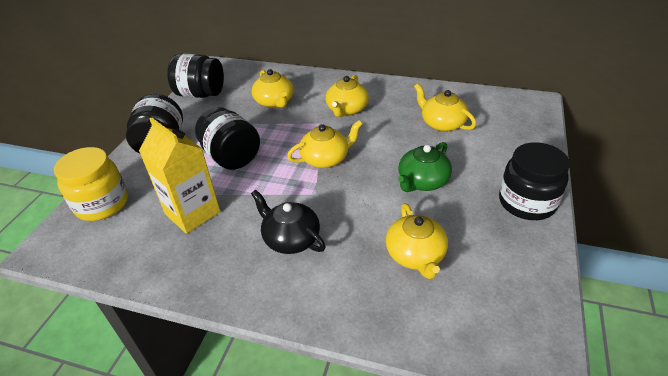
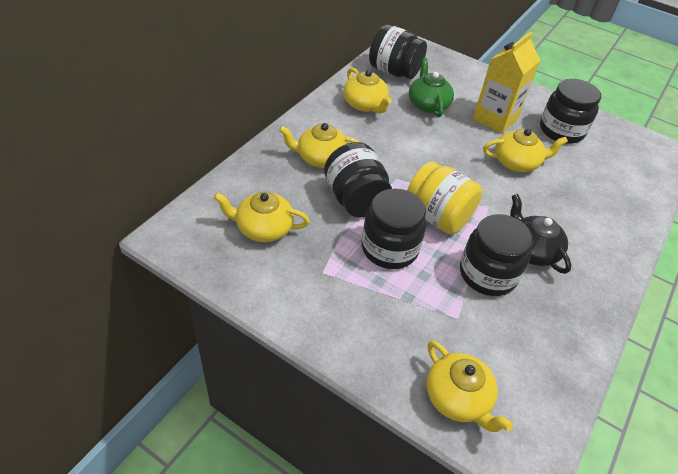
black jar: 4 -> 5

